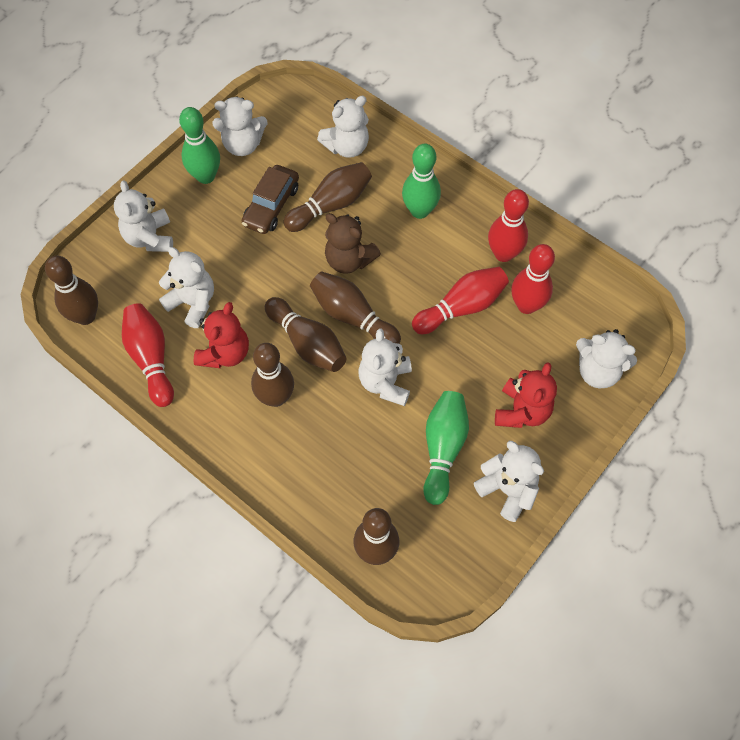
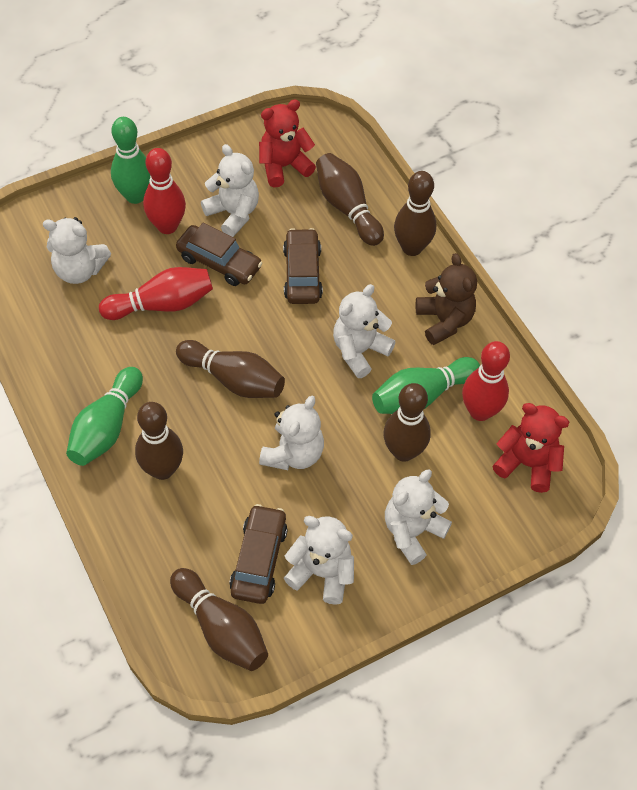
brown car: 1 -> 3
red bowling pin: 4 -> 3
white teddy bear: 7 -> 6

